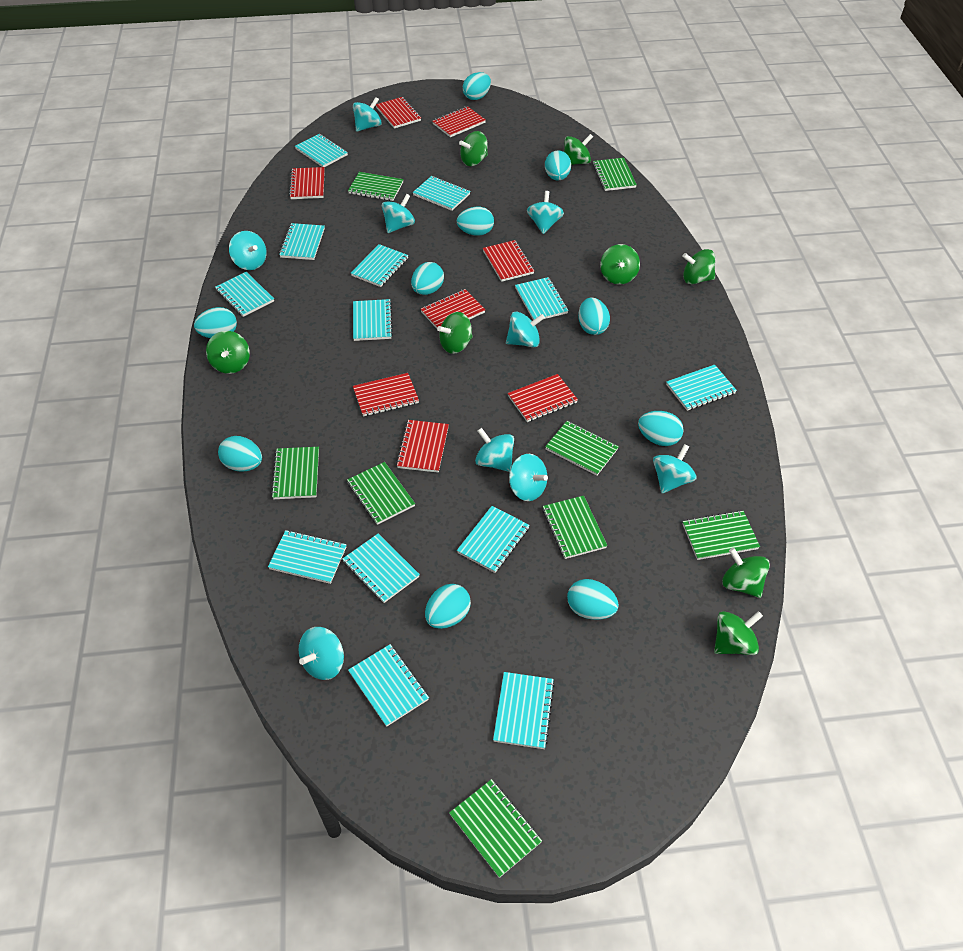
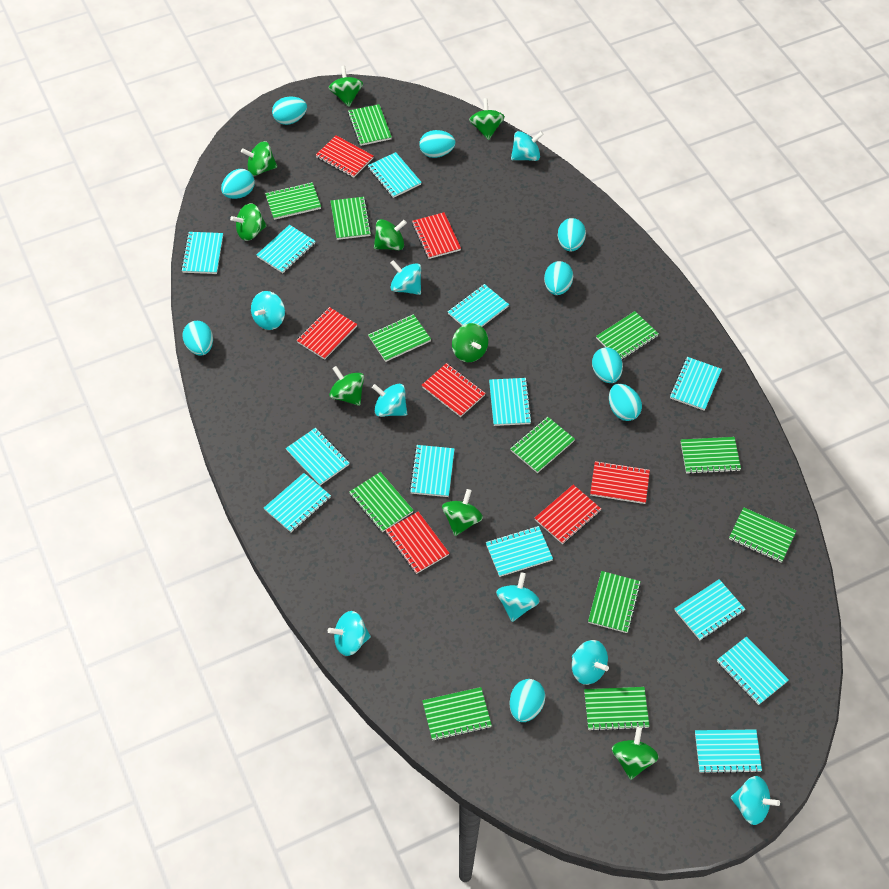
green notebook: 8 -> 12
green spinning top: 8 -> 9
red notebook: 8 -> 7
turquoise egg: 10 -> 9
turquoise spinning top: 9 -> 8

